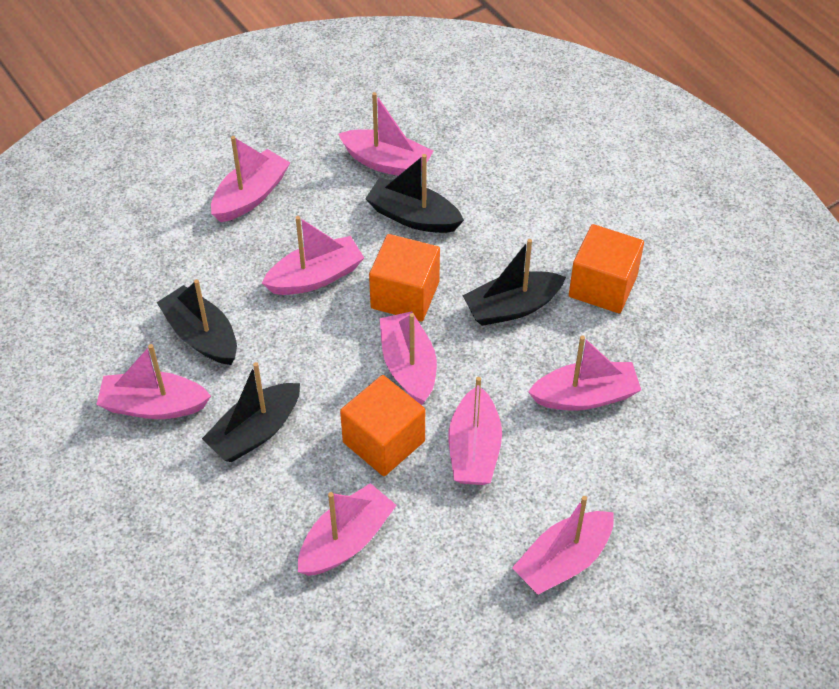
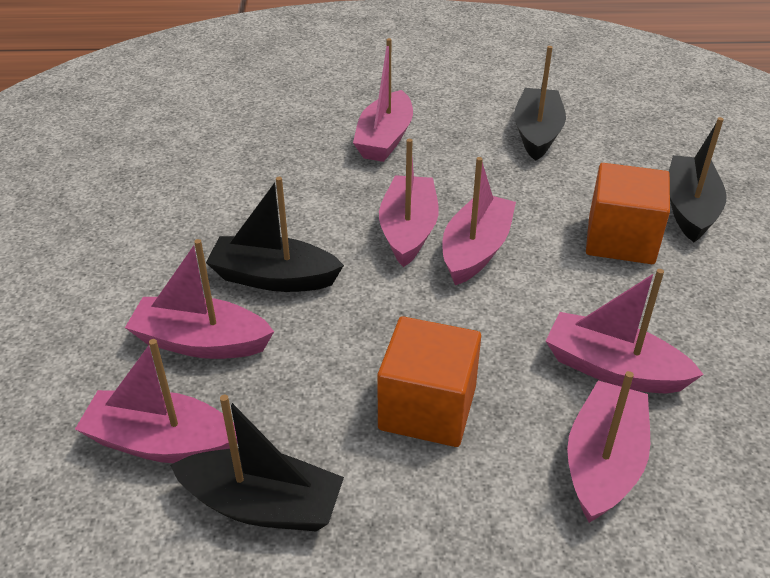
orange cube: 3 -> 2
pink boat: 9 -> 7

